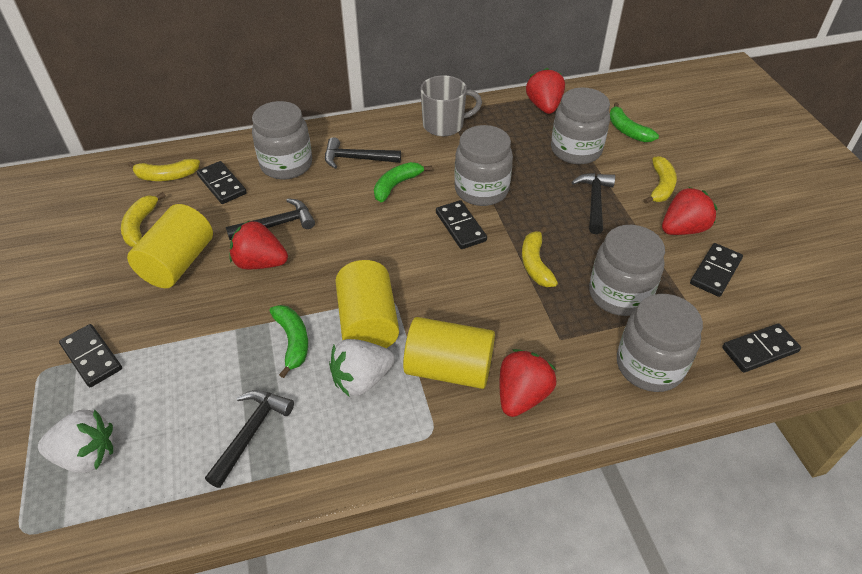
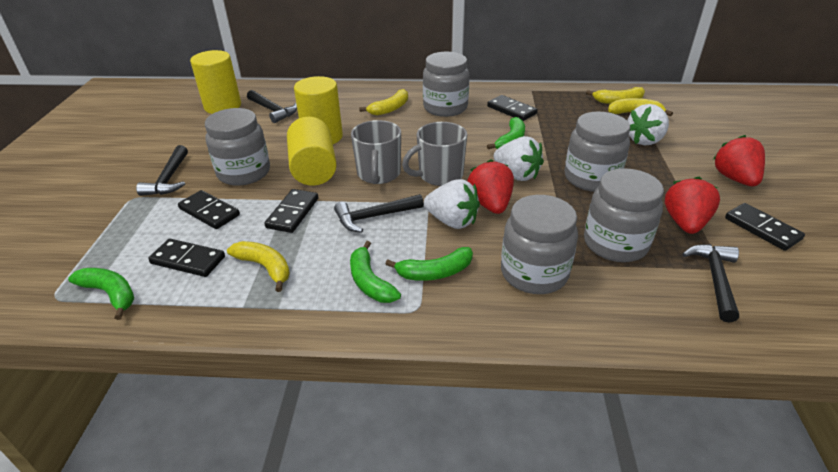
green banana: 3 -> 4
grey mug: 1 -> 2
red strawberry: 4 -> 3
white strawberry: 2 -> 3

